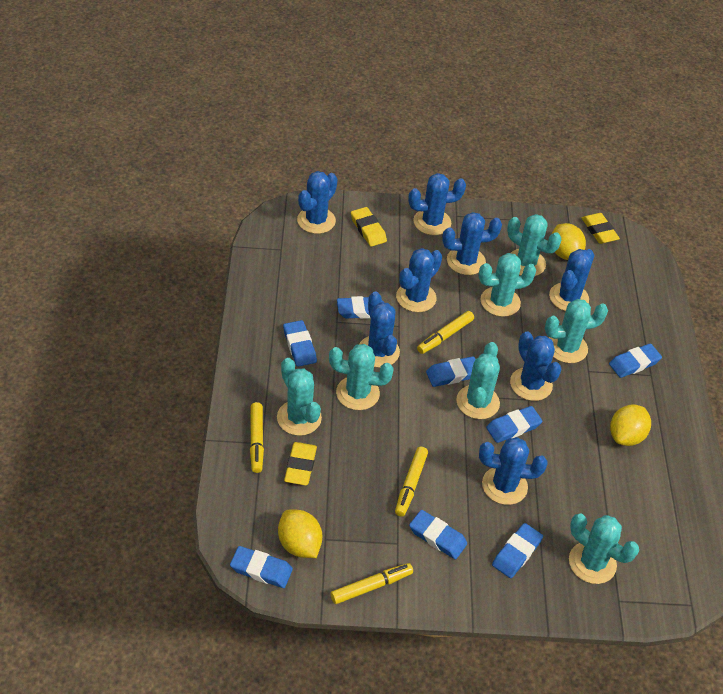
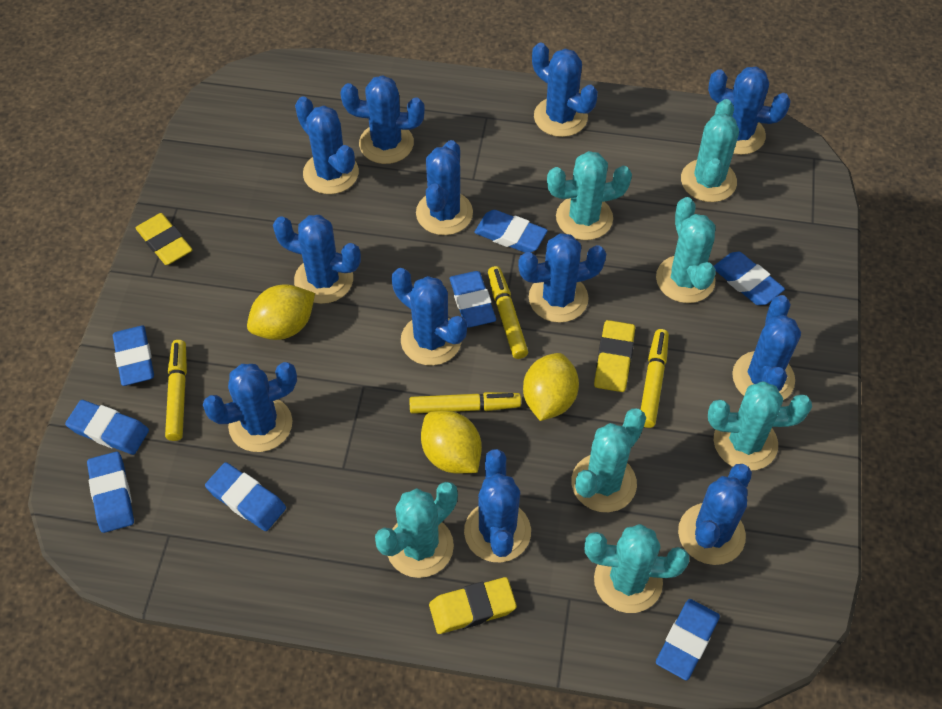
blue cactus: 8 -> 12

